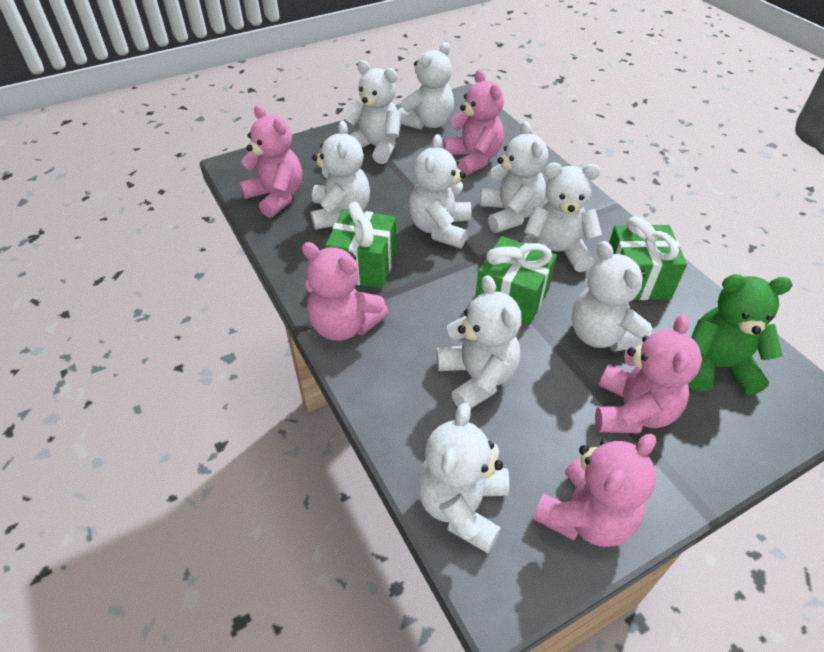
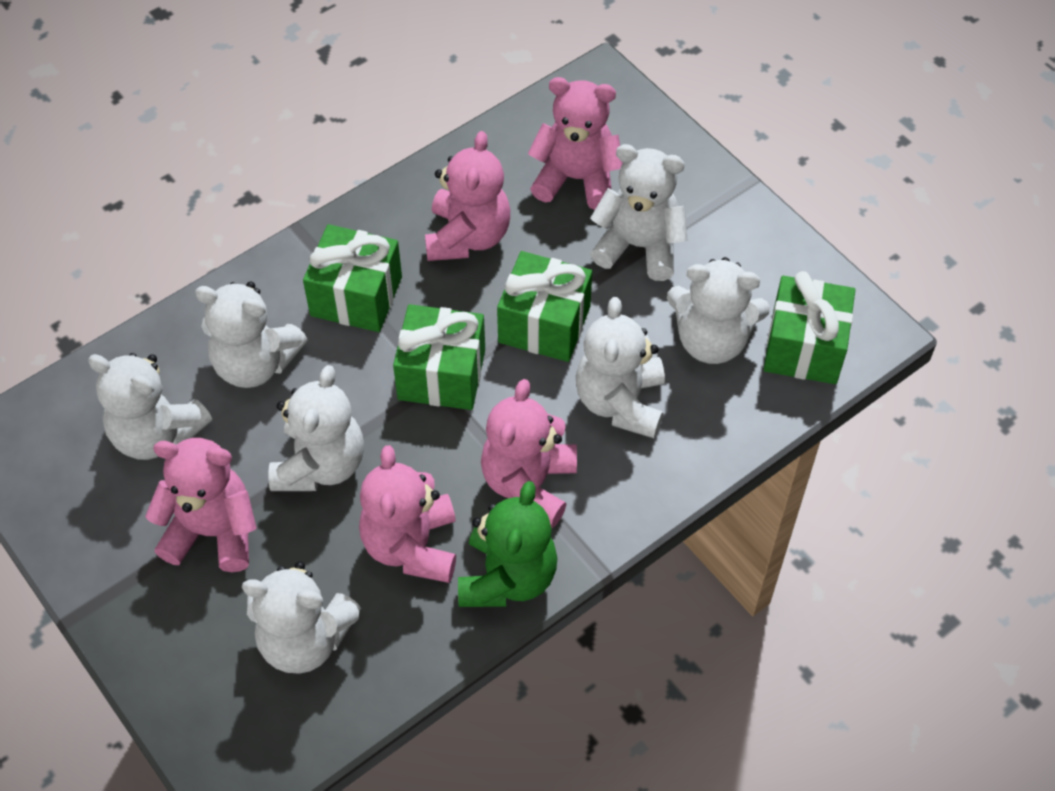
green gift: 3 -> 4
white teddy bear: 9 -> 7

